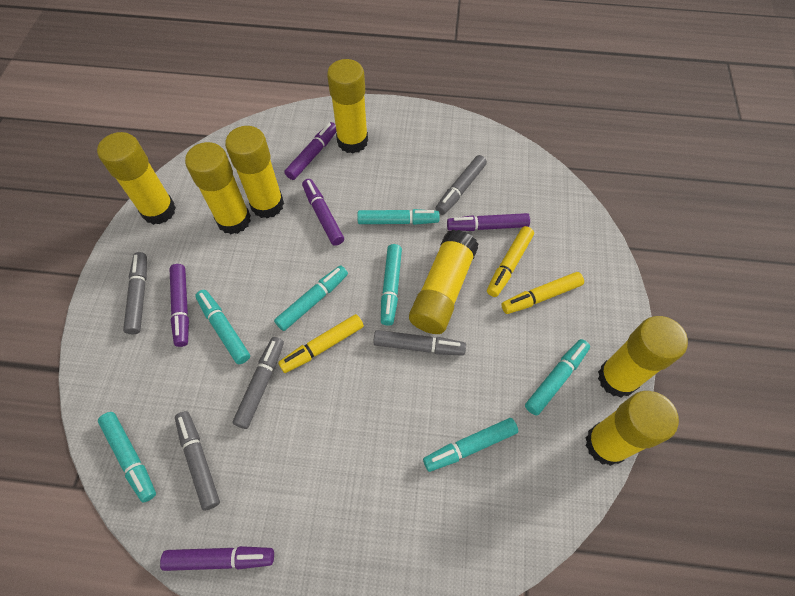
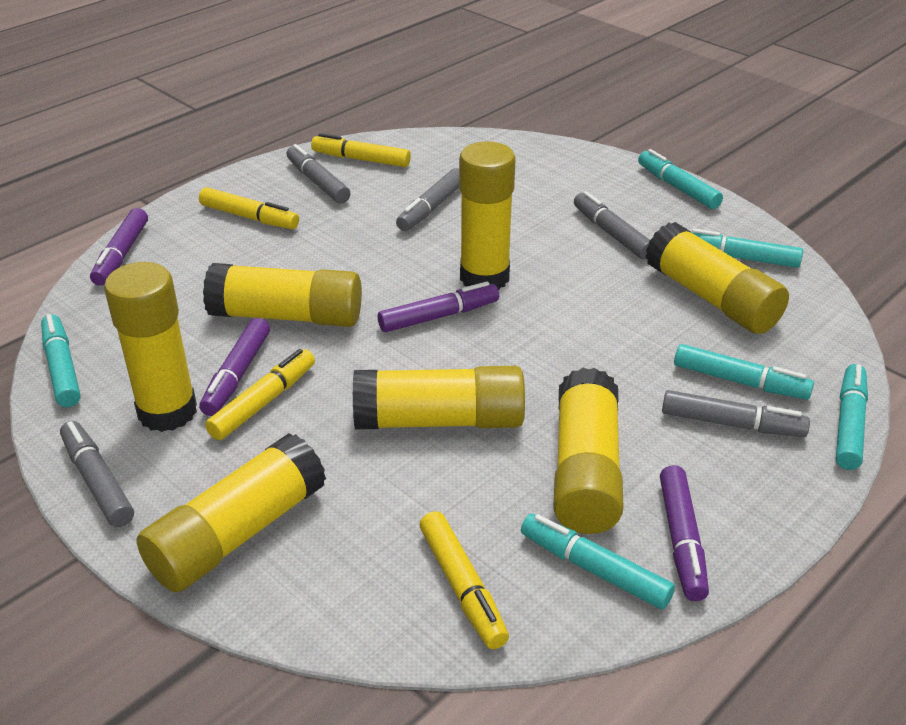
purple marker: 5 -> 4
turquoise marker: 7 -> 6
yellow marker: 3 -> 4

